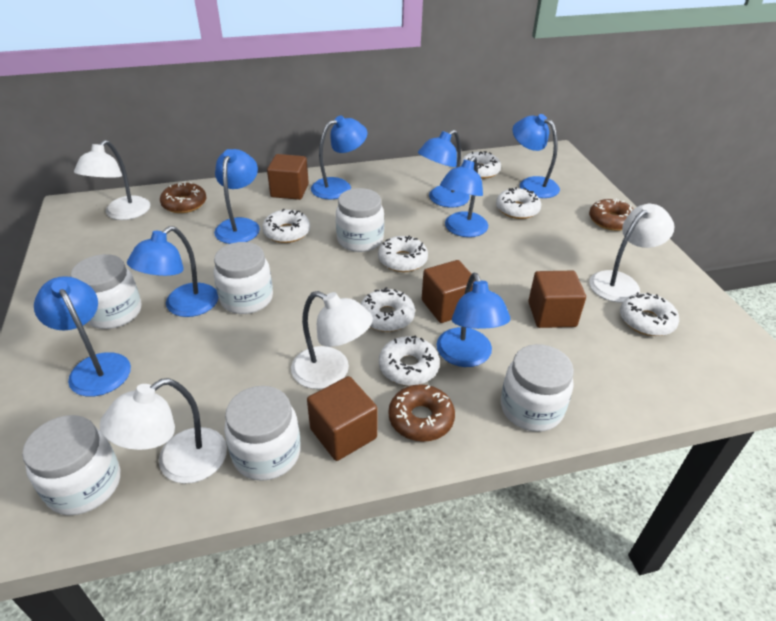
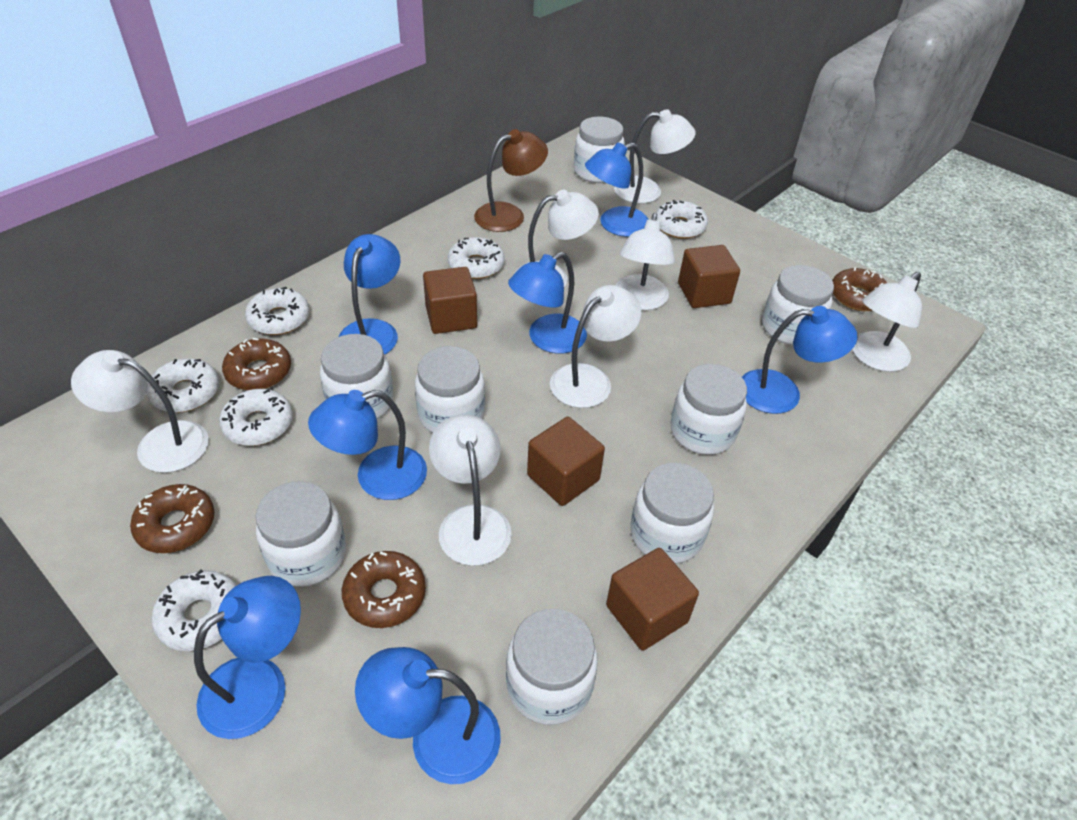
blue lamp: 8 -> 7
brown donut: 3 -> 4
brown lamp: 0 -> 1
white donut: 7 -> 6
white jar: 6 -> 8
white lamp: 4 -> 7

